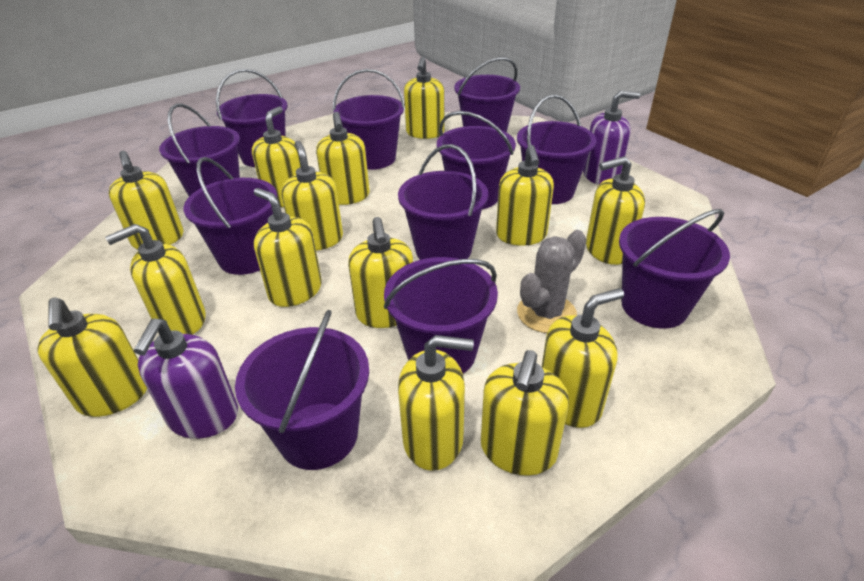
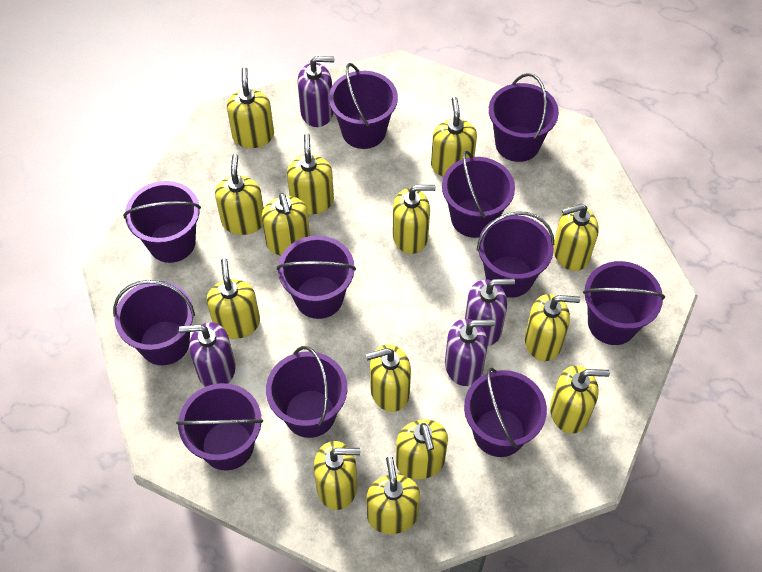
grey cactus: 1 -> 0
purple soap dispenser: 2 -> 4

